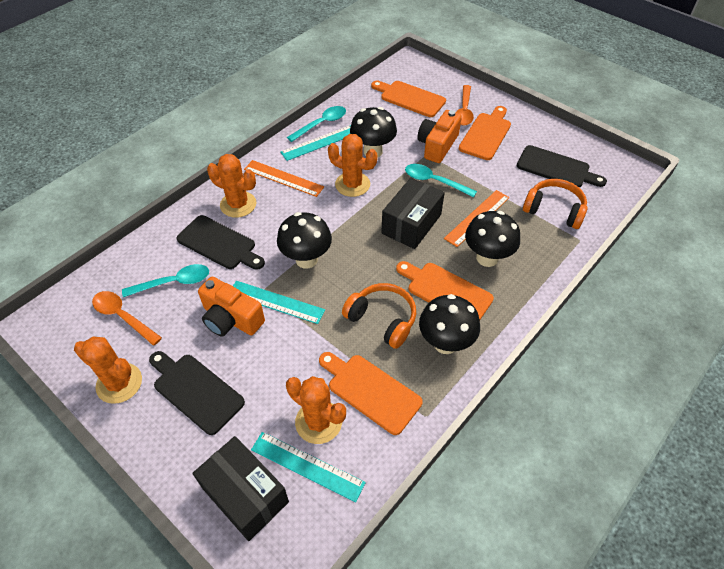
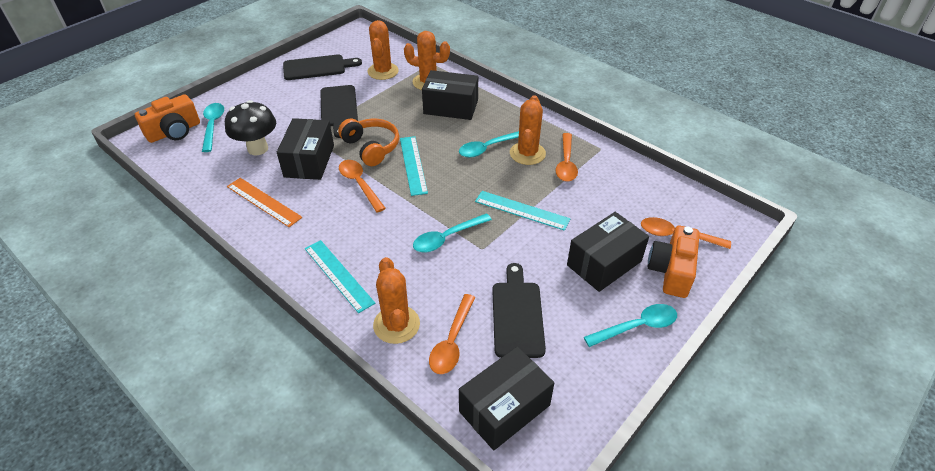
black box: 2 -> 4
black mushroom: 4 -> 1
orange cutting board: 4 -> 0
orange headphones: 2 -> 1
orange ruler: 2 -> 1
orange spoon: 2 -> 4
turquoise spoon: 3 -> 4

